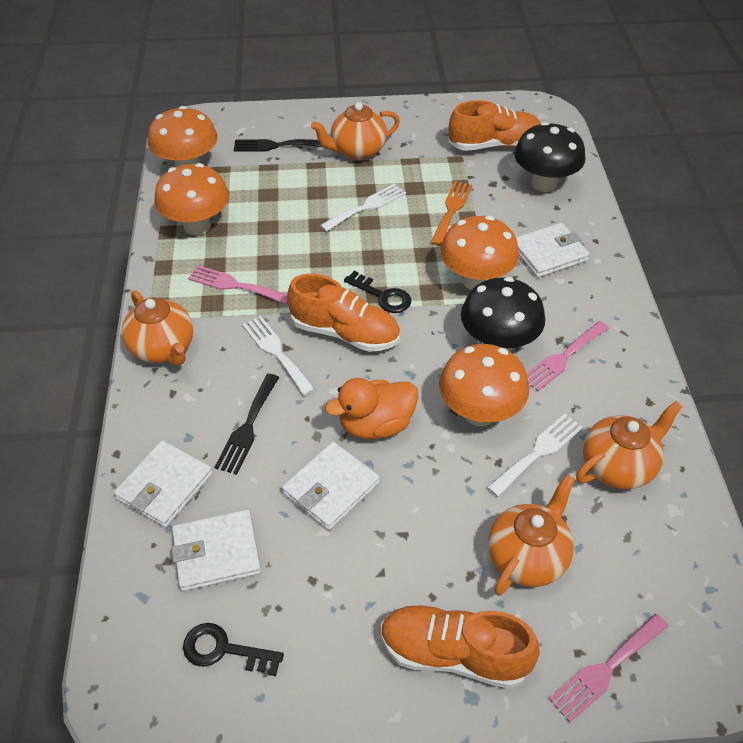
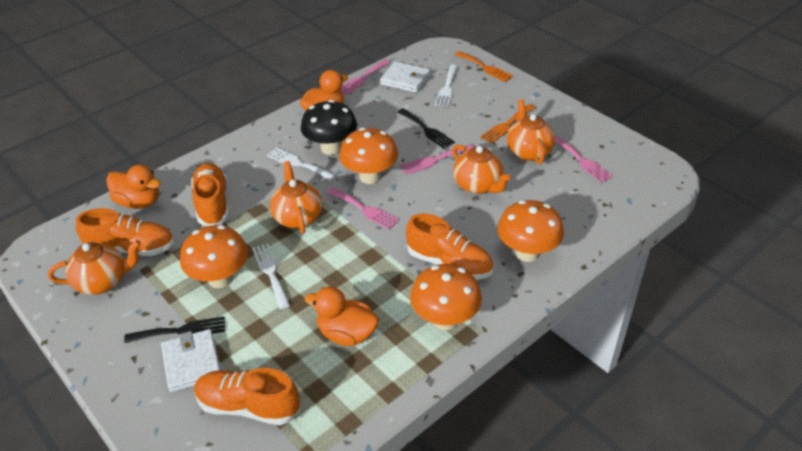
black key: 2 -> 0
black mushroom: 2 -> 1
orange duck: 1 -> 3
orange fork: 1 -> 2
orange shoe: 3 -> 4
pink fork: 3 -> 4
white wallet: 4 -> 2

